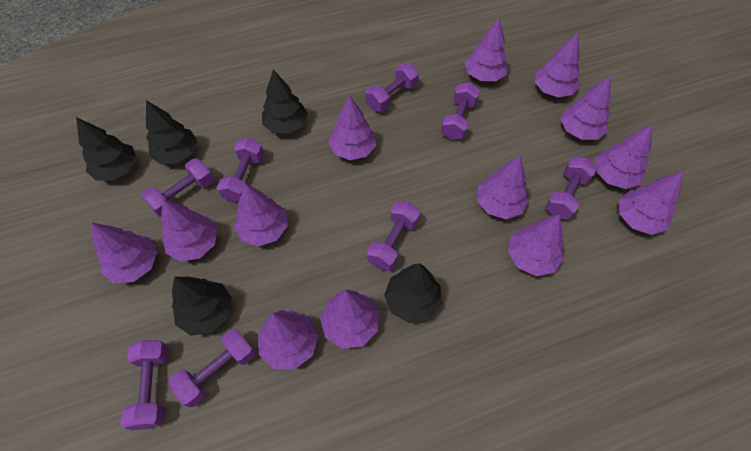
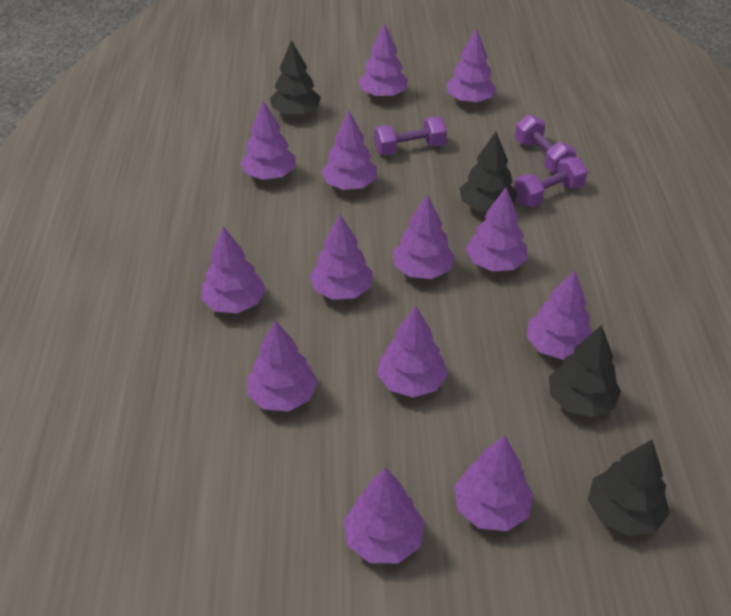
black tree: 5 -> 4
purple dumbbell: 8 -> 3

